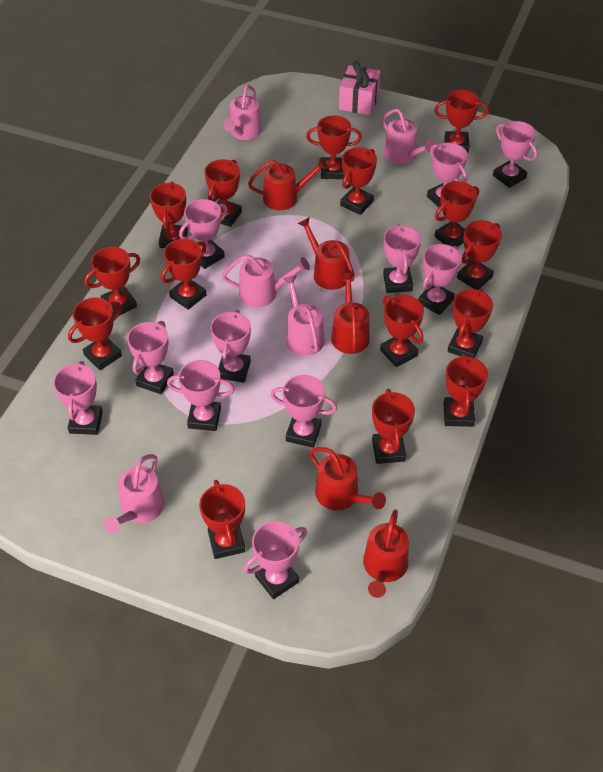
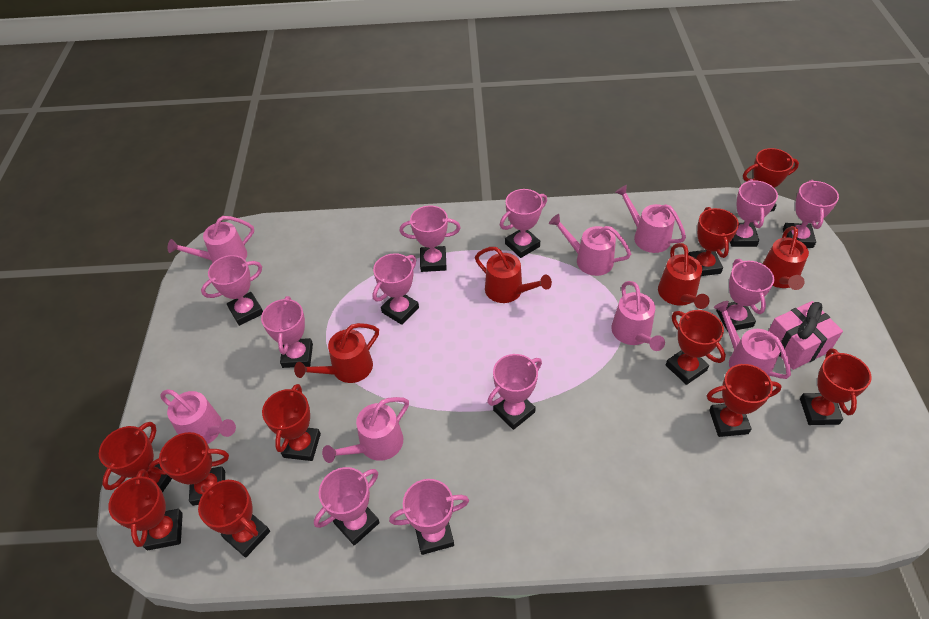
pink watering can: 5 -> 7
red trophy: 15 -> 10
red watering can: 5 -> 4

